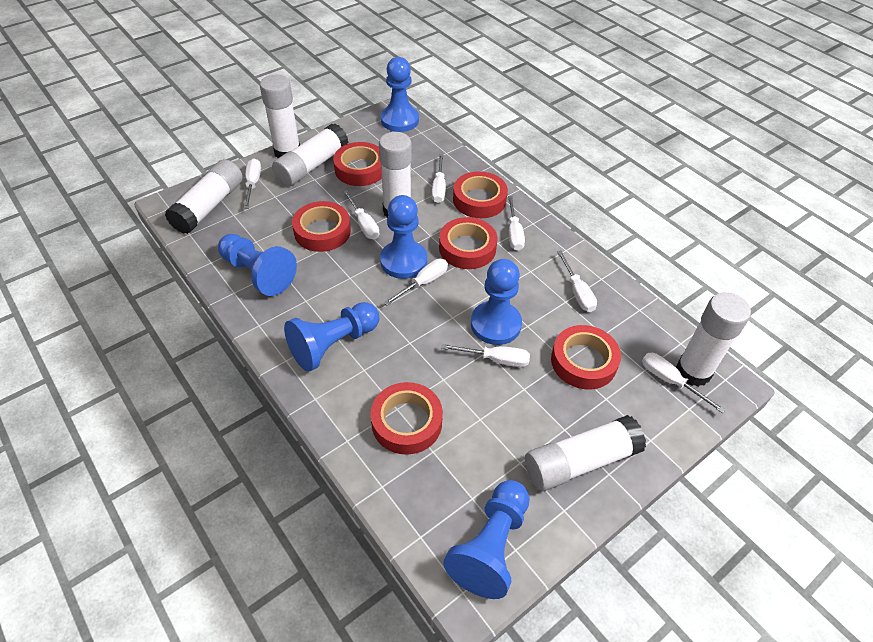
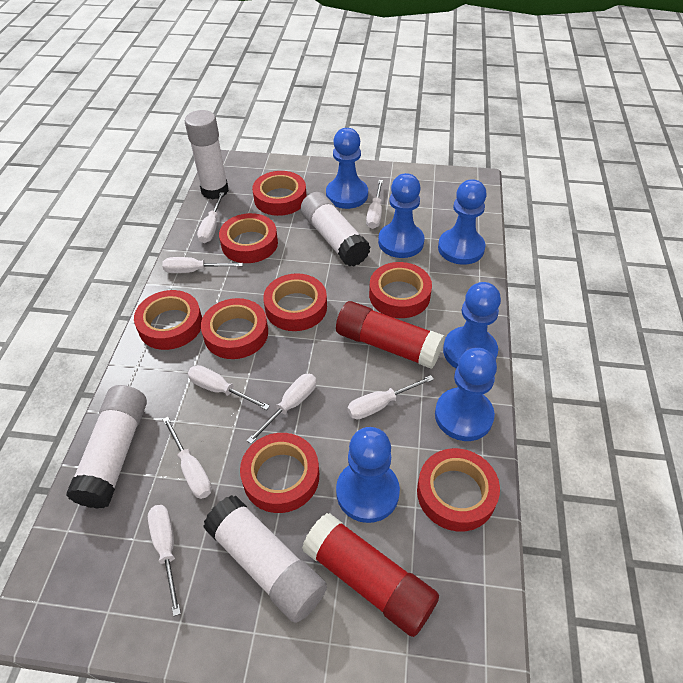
red glue stick: 0 -> 2
red tape: 6 -> 8
white glue stick: 6 -> 4

